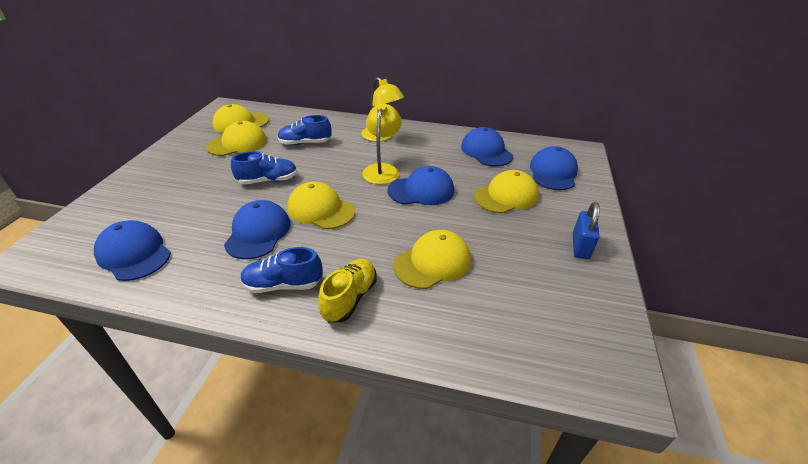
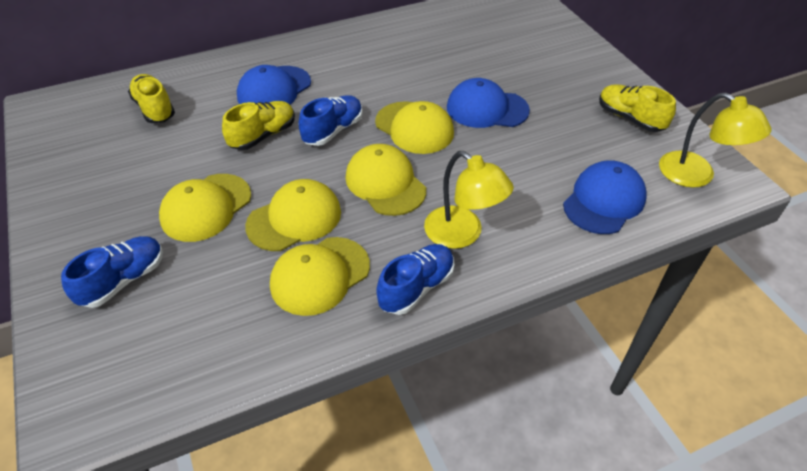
blue cap: 5 -> 3
blue padlock: 1 -> 0
yellow shoe: 1 -> 3

